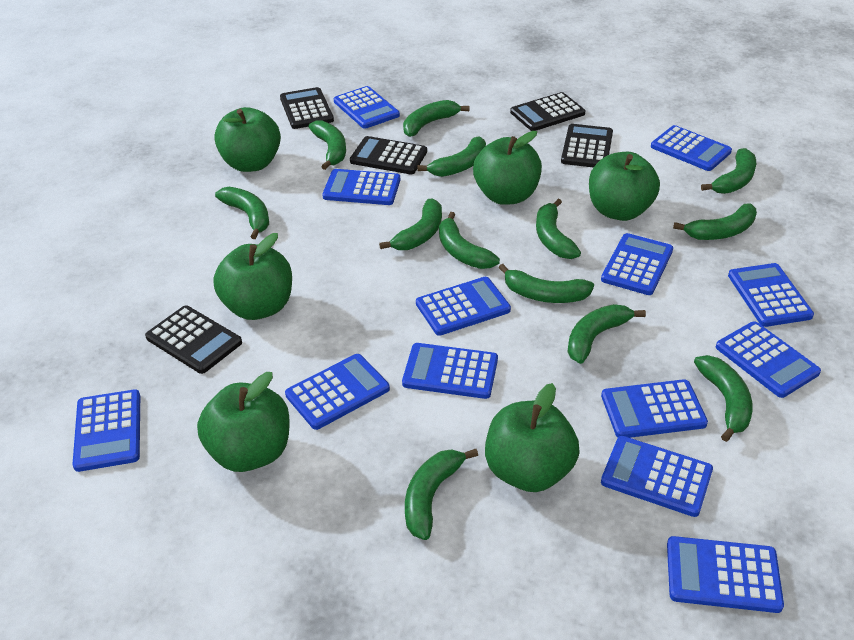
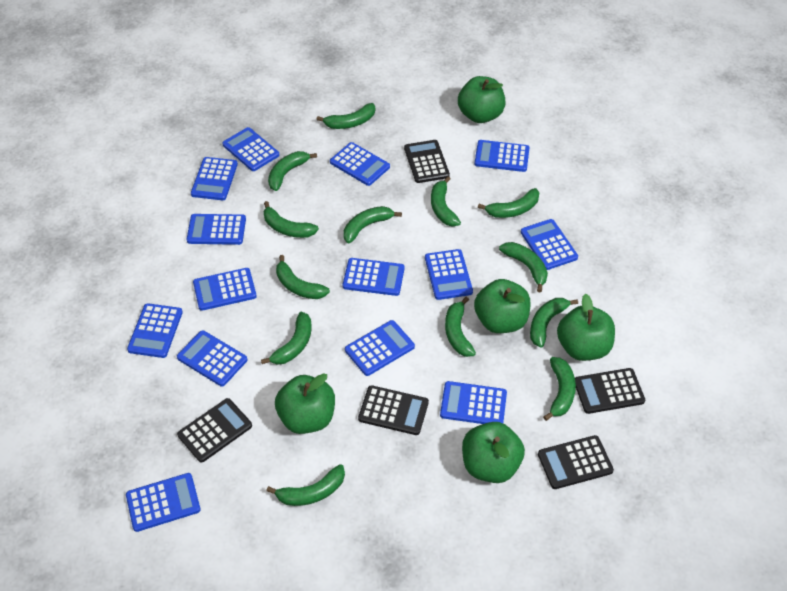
blue calculator: 13 -> 14
green apple: 6 -> 5

